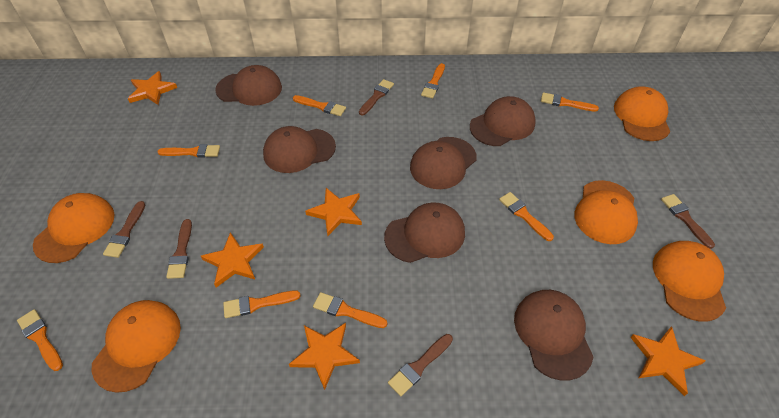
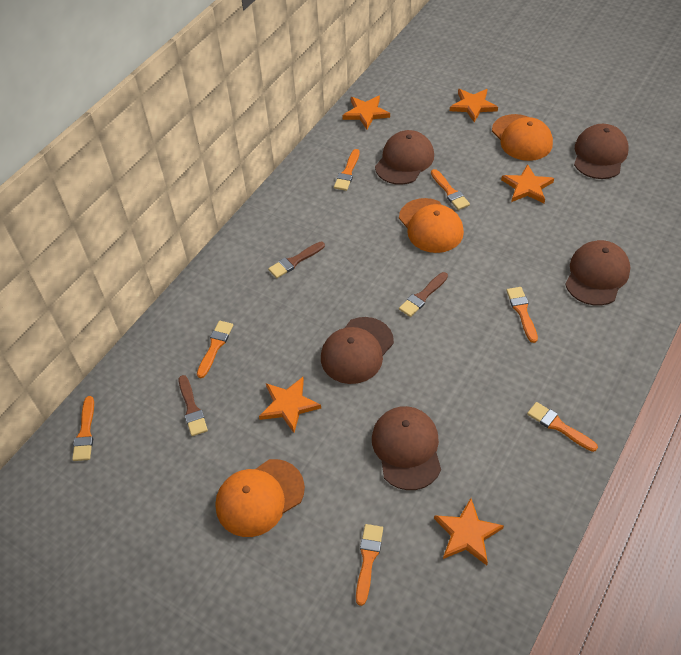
brown brush: 5 -> 3
brown cap: 6 -> 5
orange brush: 8 -> 7
orange cap: 5 -> 3

